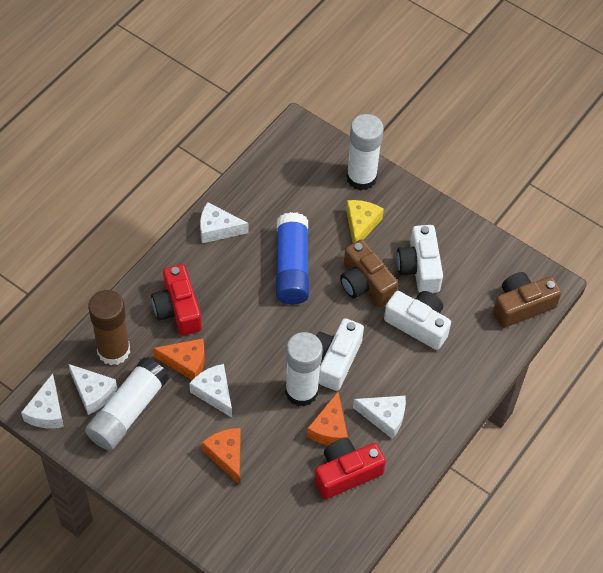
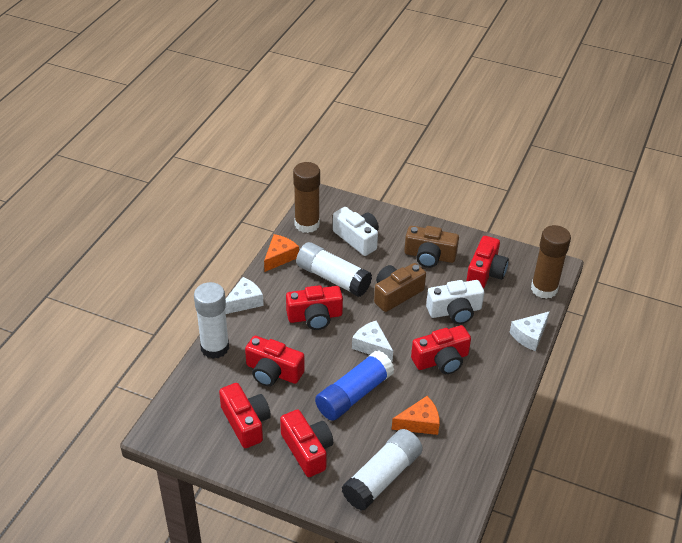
brown glue stick: 1 -> 2
orange cheese: 3 -> 2
red camera: 2 -> 6
white camera: 3 -> 2
white cheese: 5 -> 3
yellow cheese: 1 -> 0

